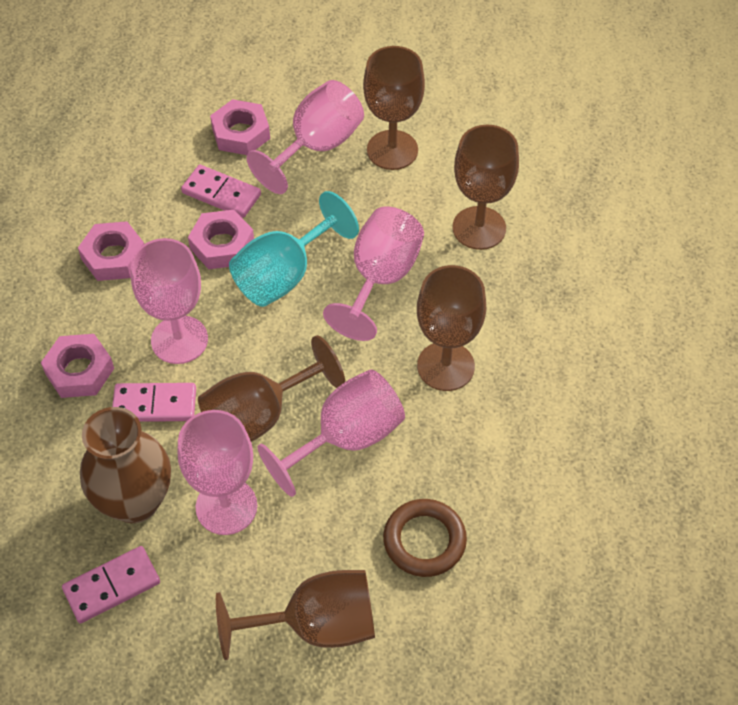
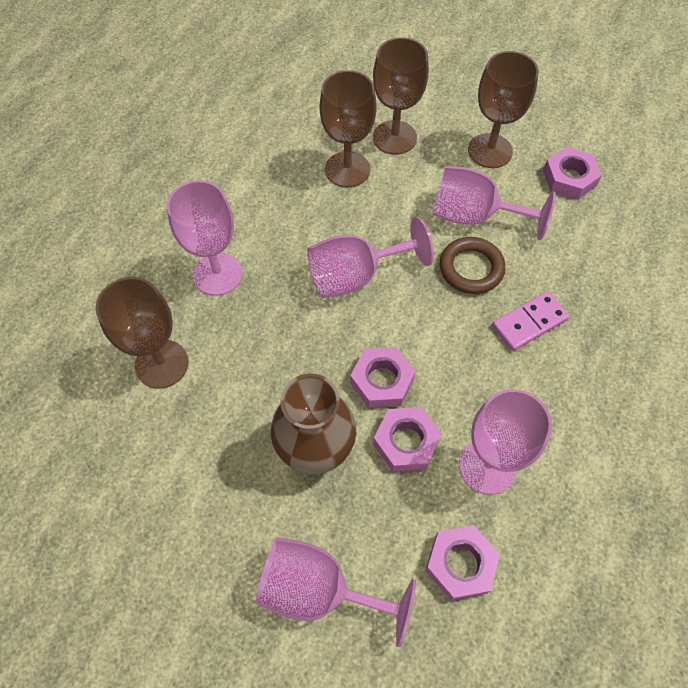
brown goblet: 5 -> 4
pink domino: 3 -> 1
turquoise goblet: 1 -> 0

